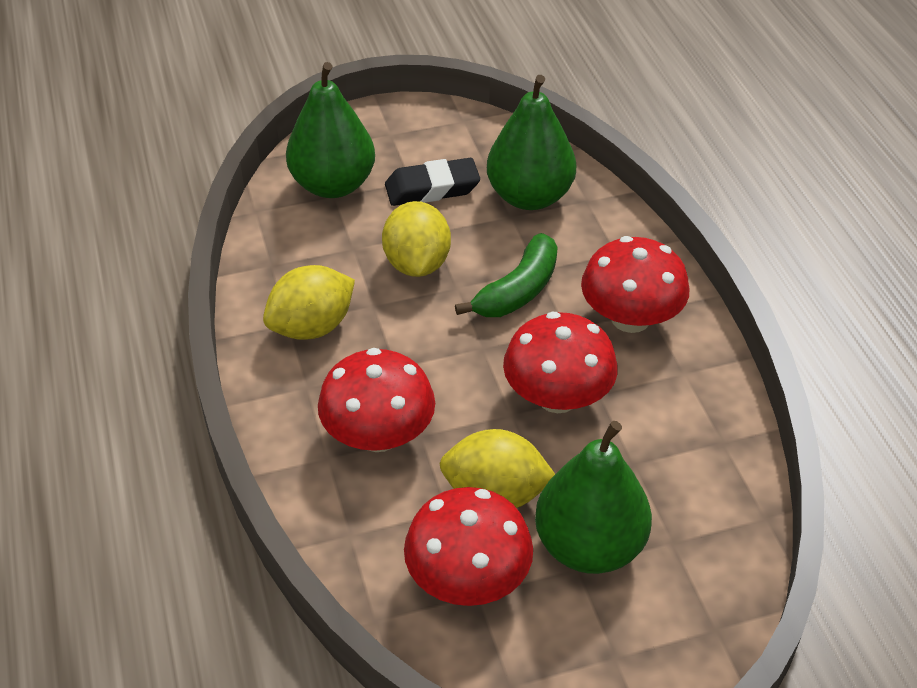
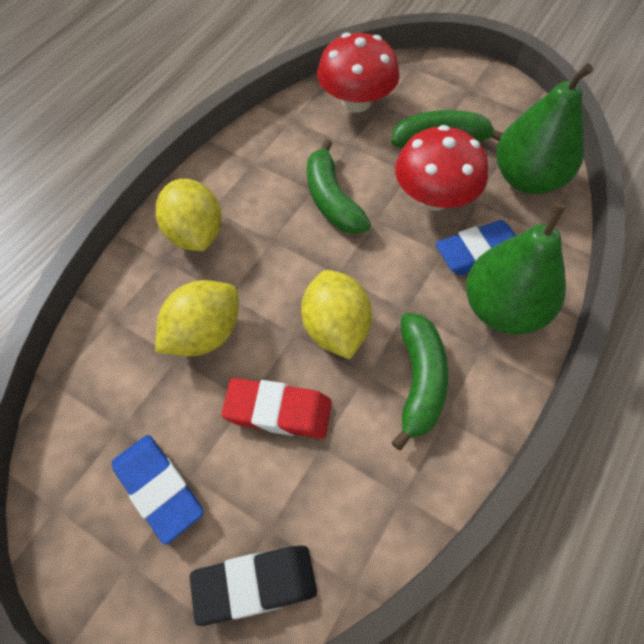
blue eraser: 0 -> 2
green banana: 1 -> 3
green pear: 3 -> 2
red eraser: 0 -> 1
red mushroom: 4 -> 2

